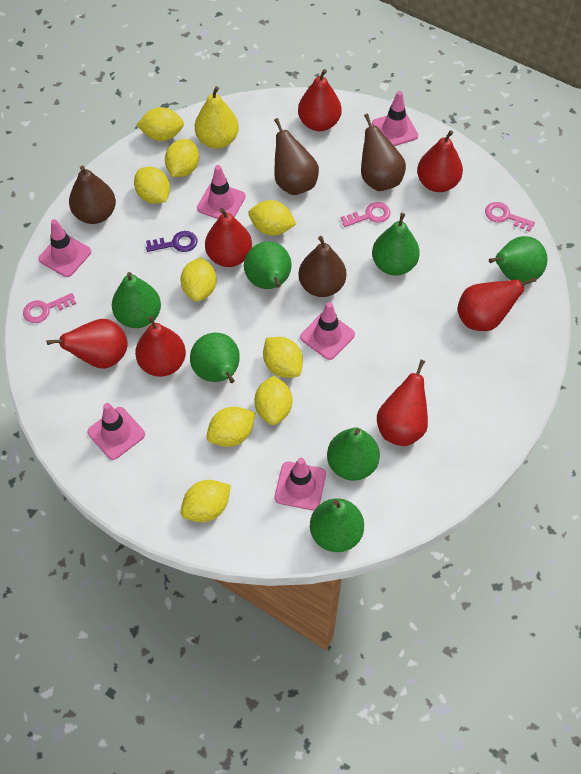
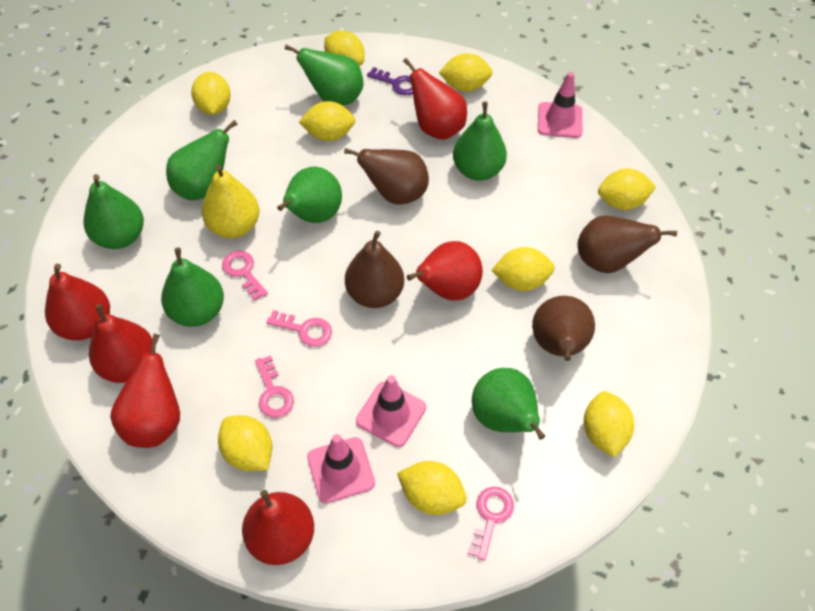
pink key: 3 -> 4
pink traffic cone: 6 -> 3
red pear: 7 -> 6

